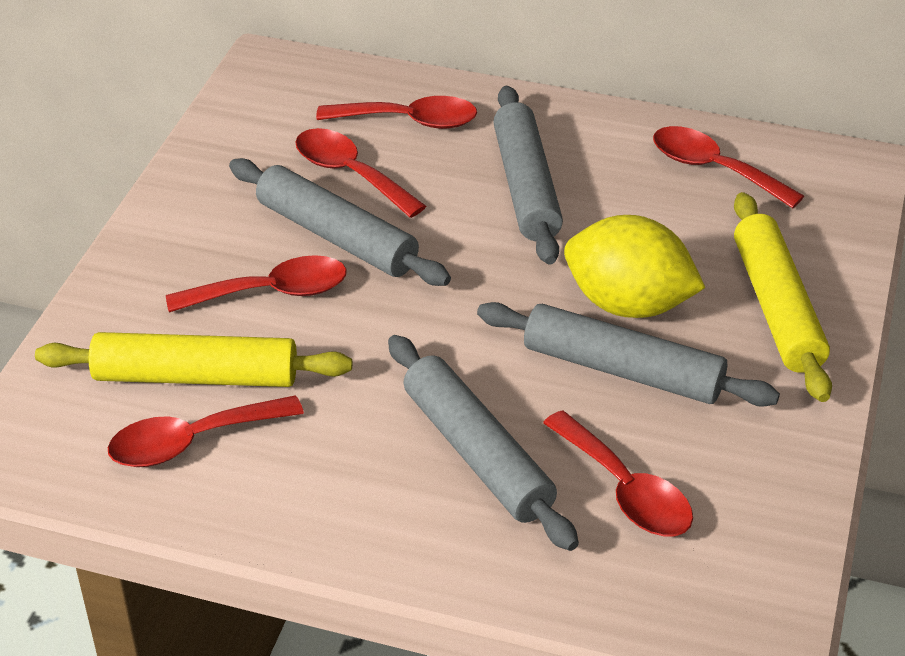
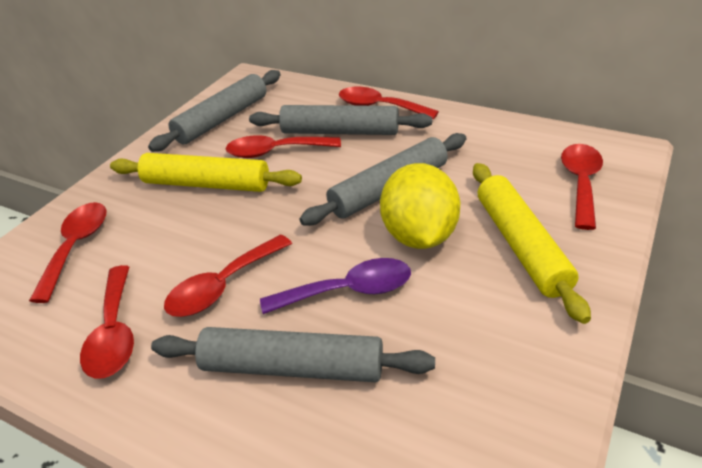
purple spoon: 0 -> 1

